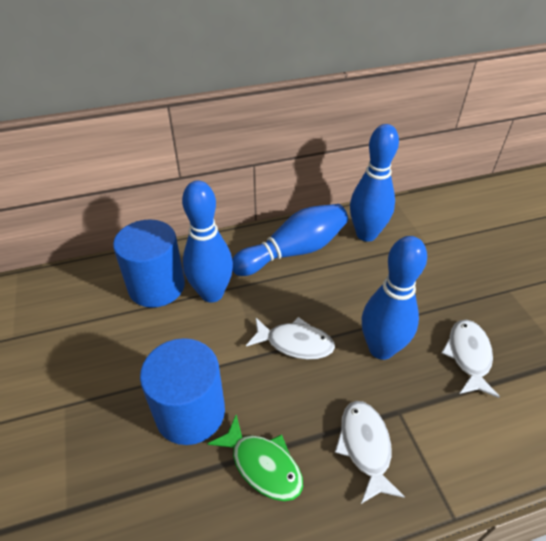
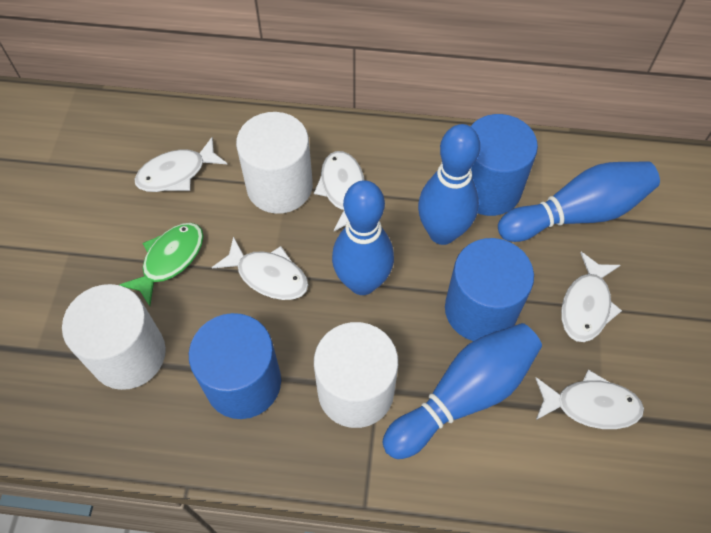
blue cylinder: 2 -> 3
white cylinder: 0 -> 3
white fish: 3 -> 5

